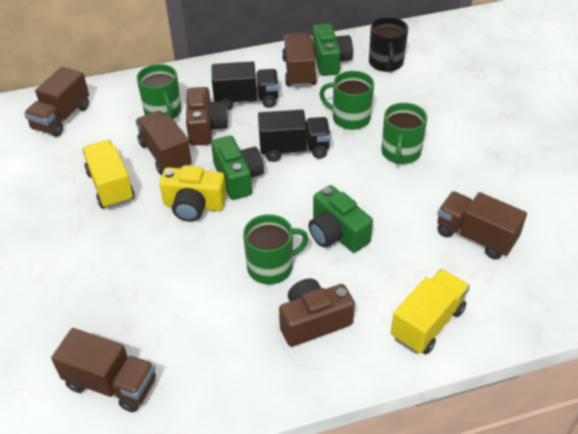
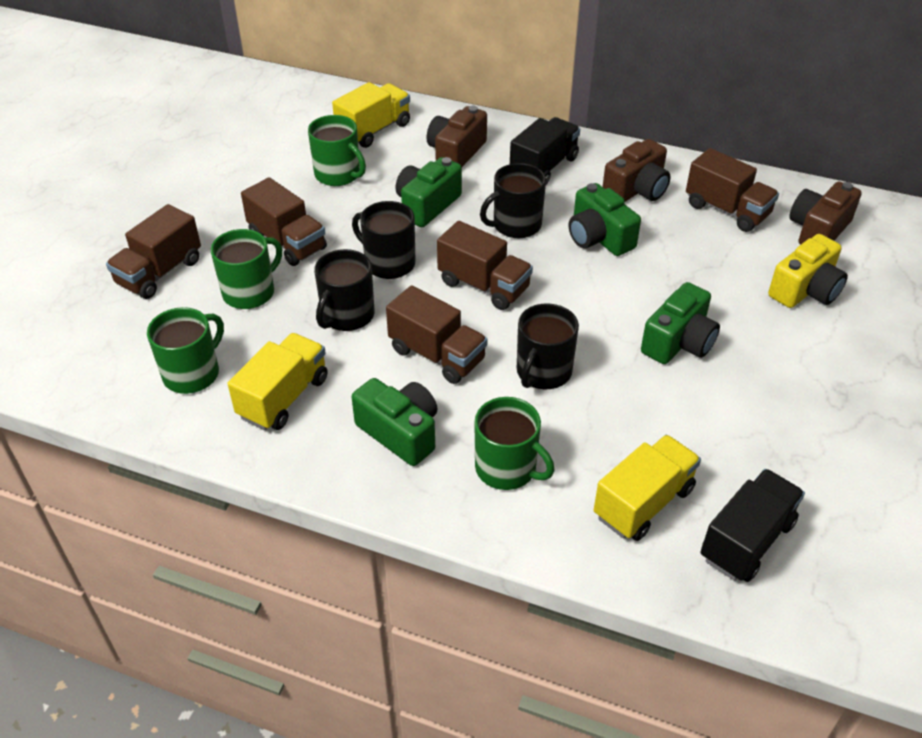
black mug: 1 -> 4
brown camera: 2 -> 3
green camera: 3 -> 4
yellow truck: 2 -> 3

